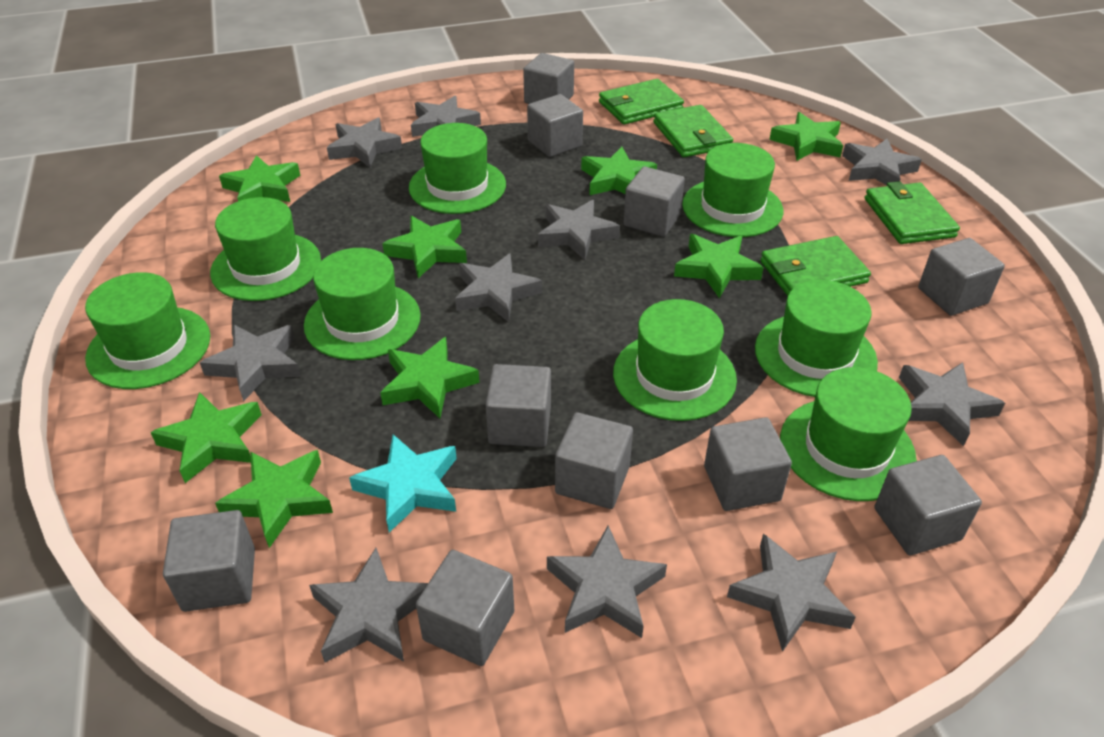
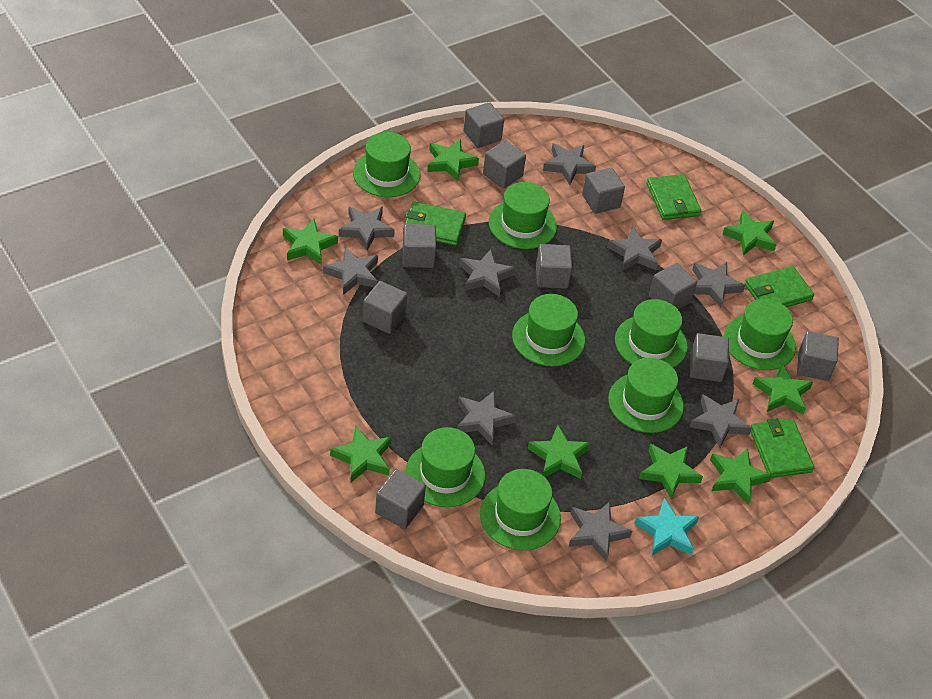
grey star: 10 -> 9

